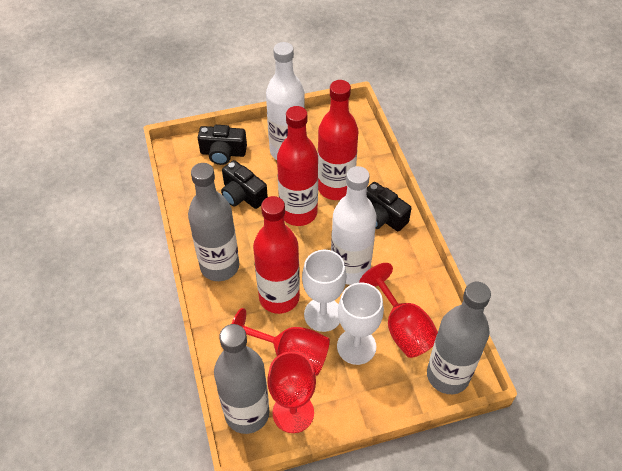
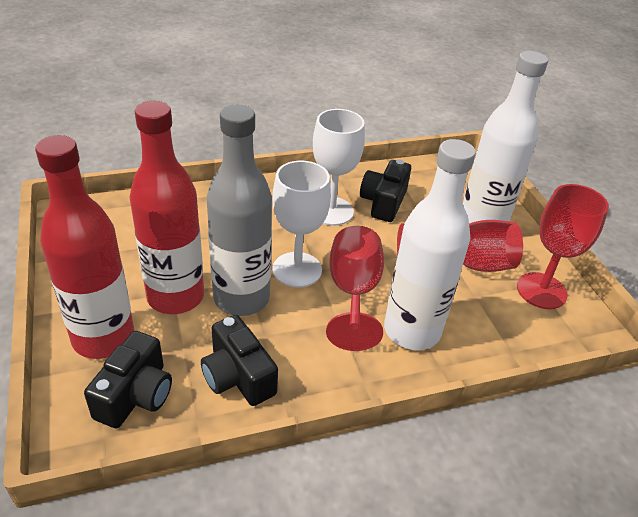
grey bottle: 3 -> 1
red bottle: 3 -> 2

